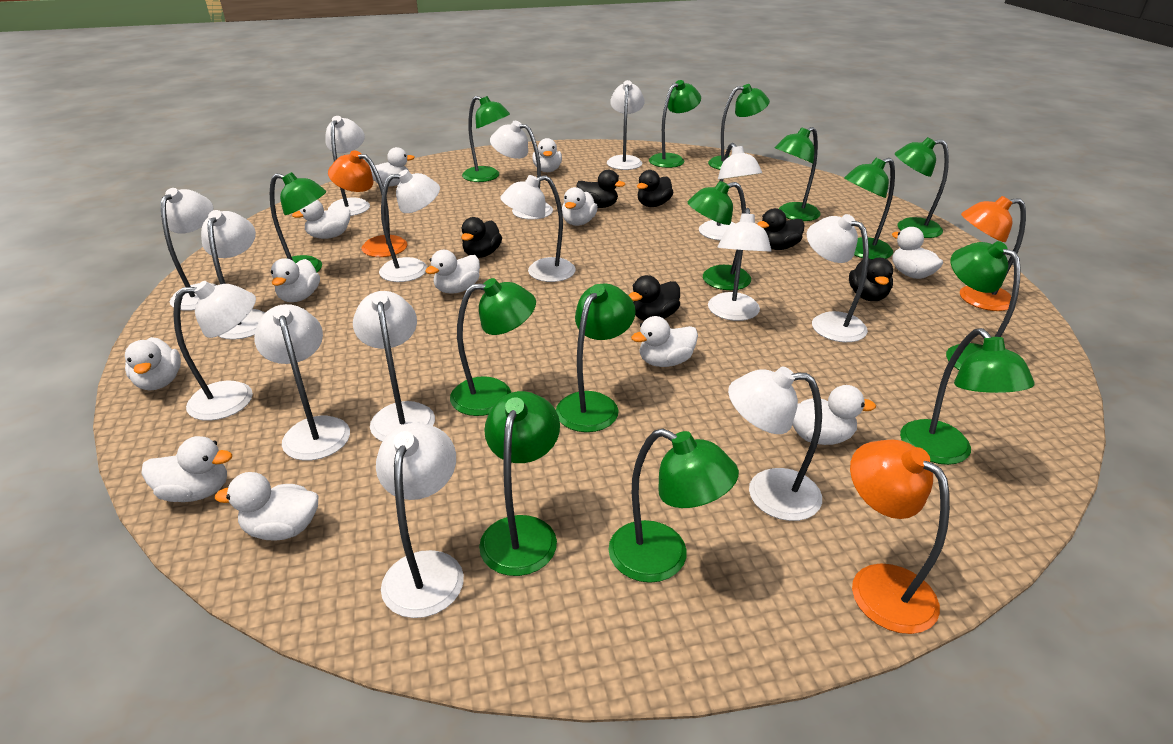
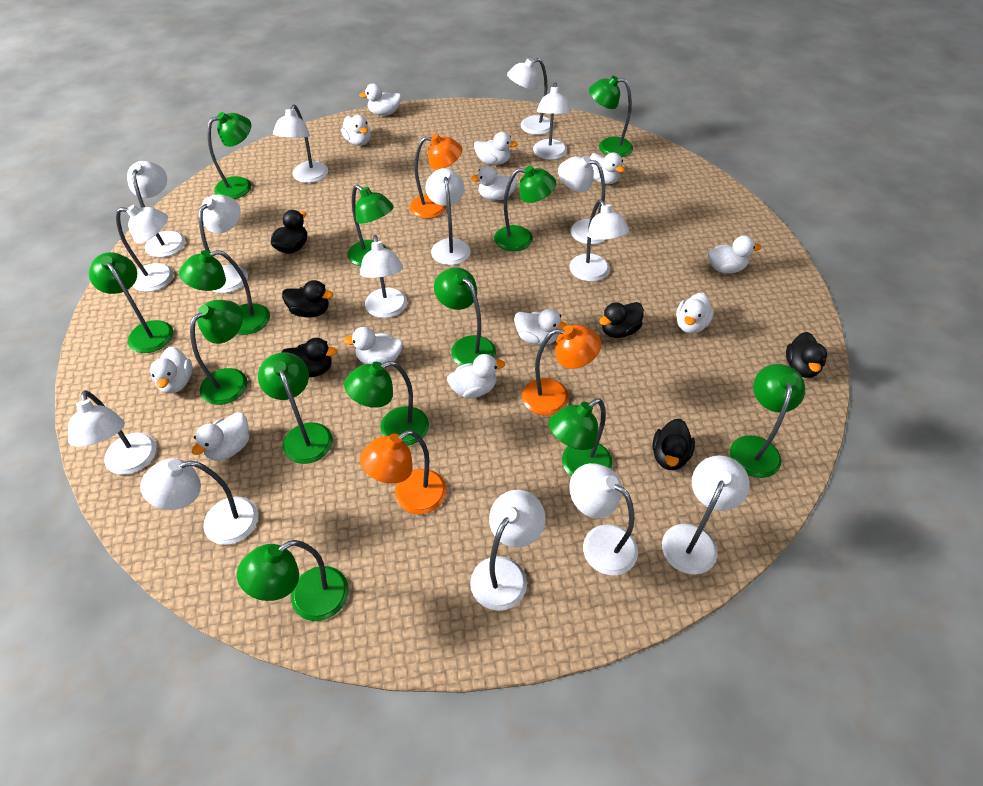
green lamp: 14 -> 13

